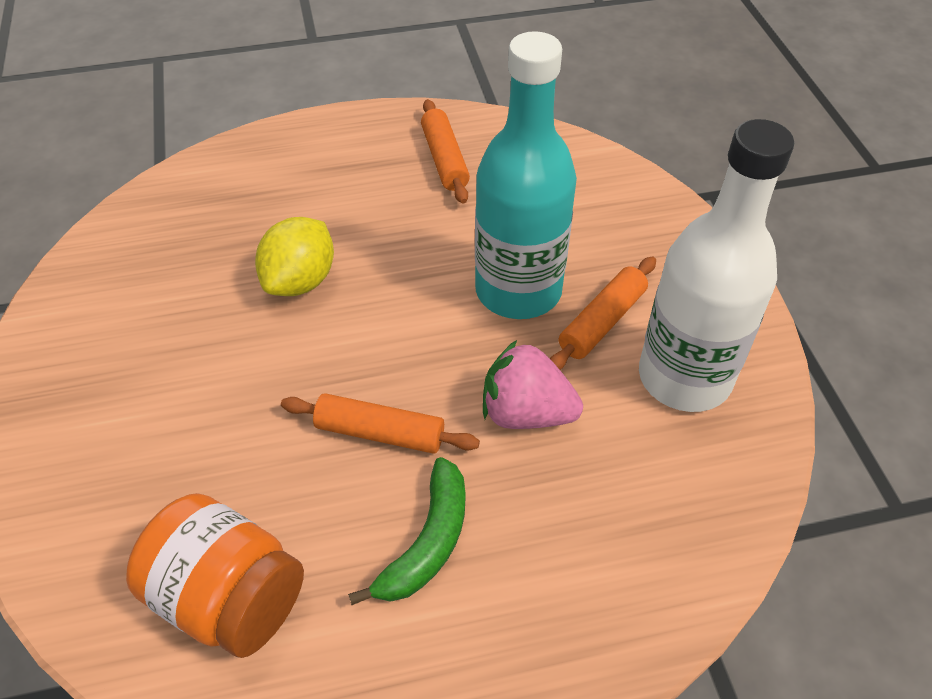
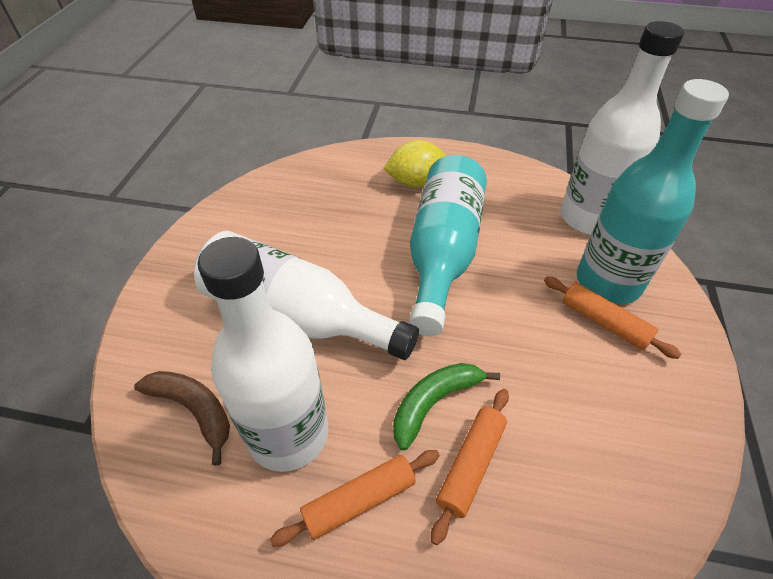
brown banana: 0 -> 1
orange jar: 1 -> 0
pink strawberry: 1 -> 0
turquoise bottle: 1 -> 2
white bottle: 1 -> 3

